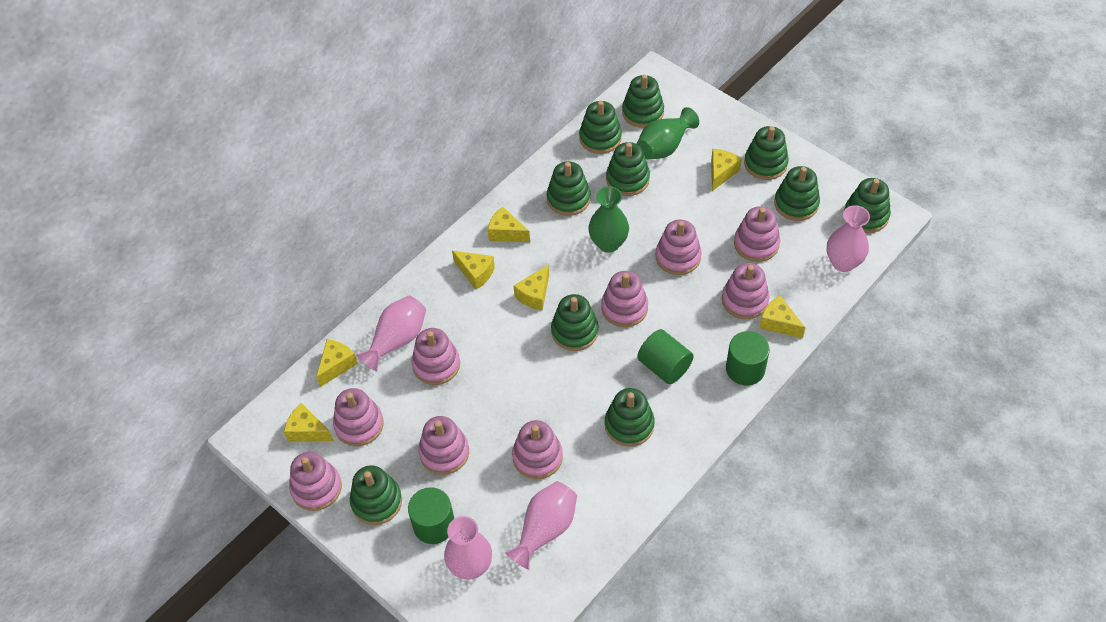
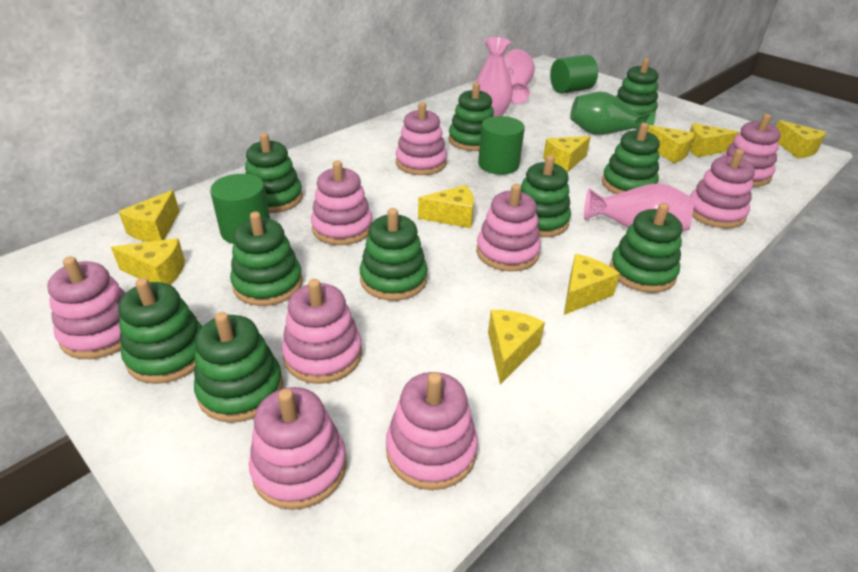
green vase: 2 -> 1
pink vase: 4 -> 3
yellow cheese: 7 -> 9

